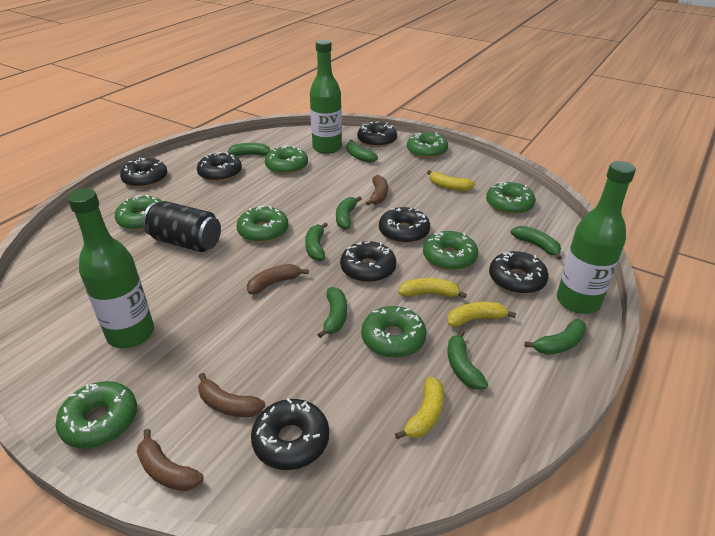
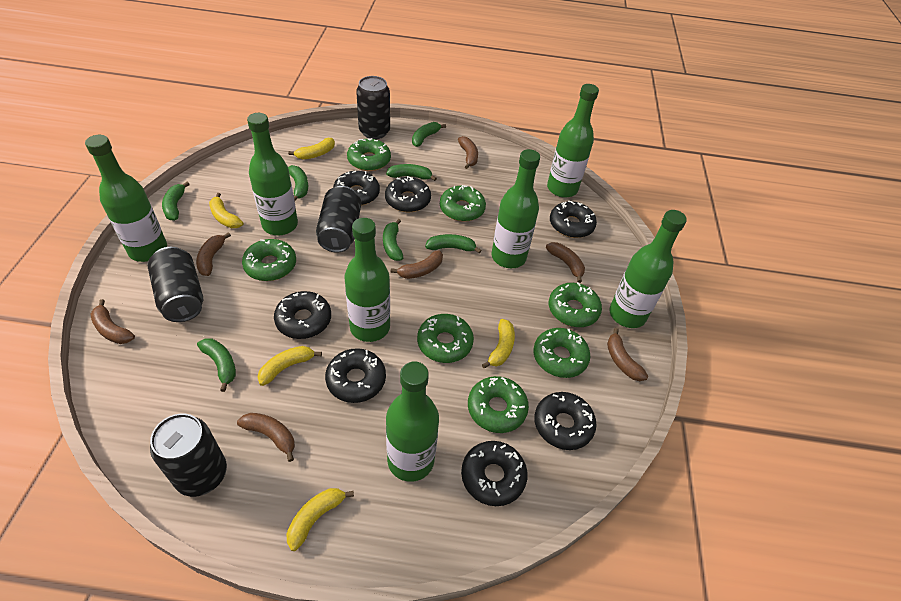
black can: 1 -> 4
brown banana: 4 -> 7
green banana: 8 -> 7
green bottle: 3 -> 7
green donut: 8 -> 7
yellow banana: 4 -> 5

